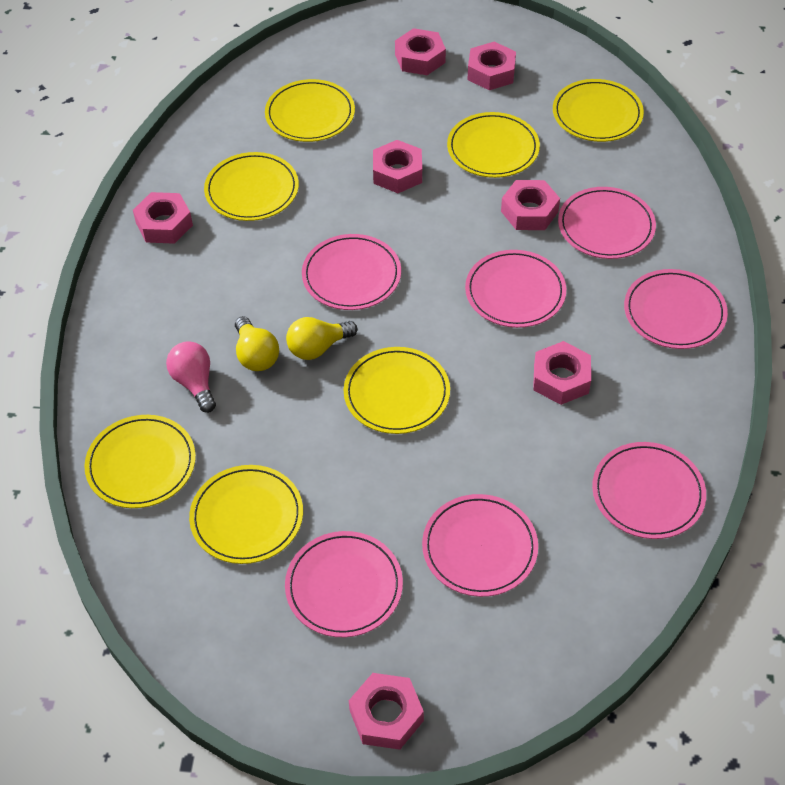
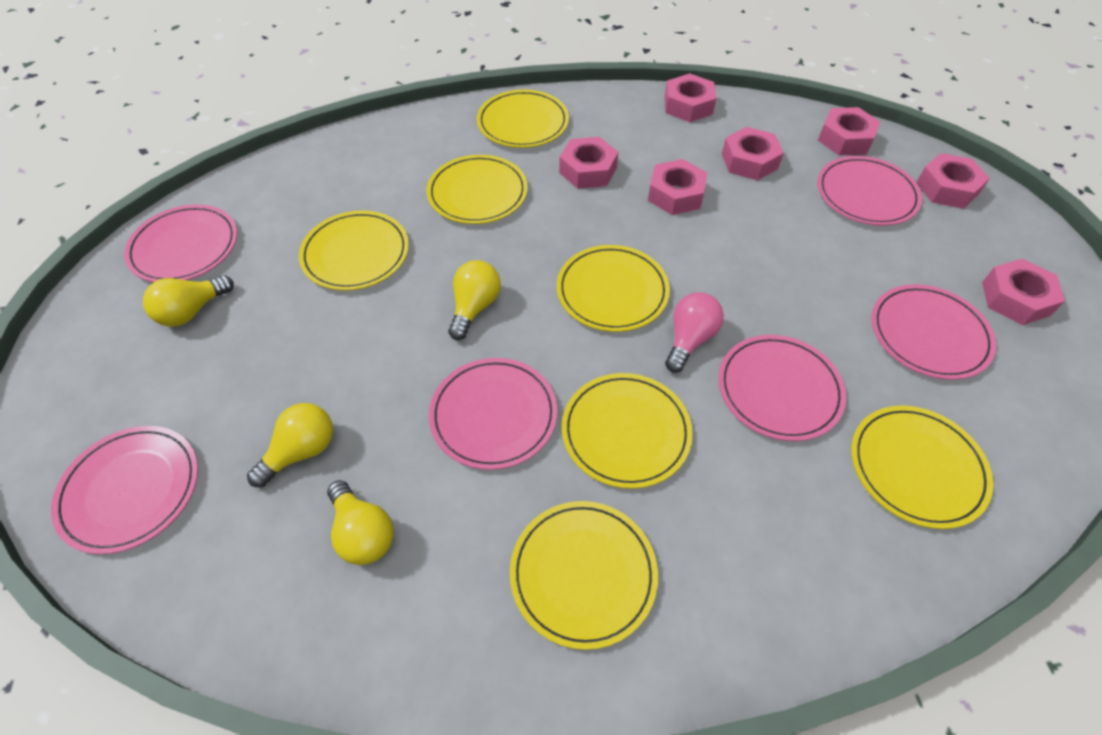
pink plate: 7 -> 6
yellow light bulb: 2 -> 4

